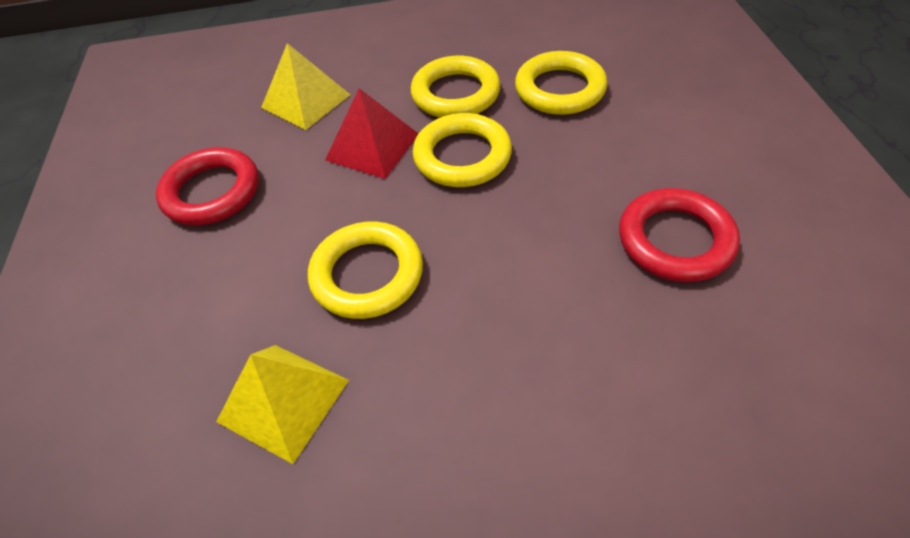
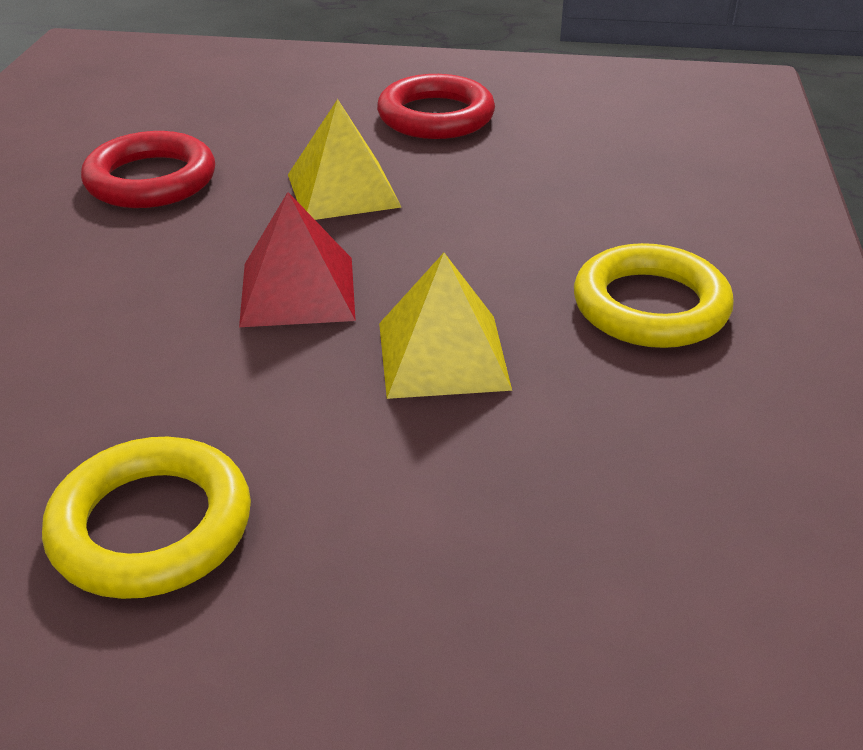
yellow ring: 4 -> 2

